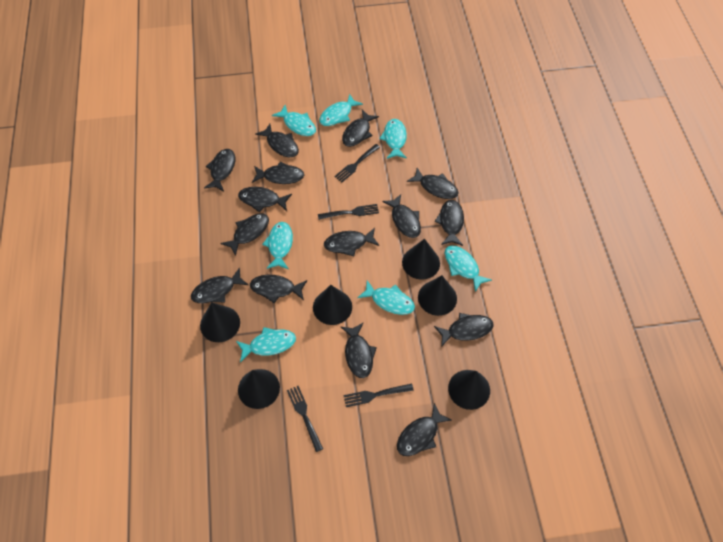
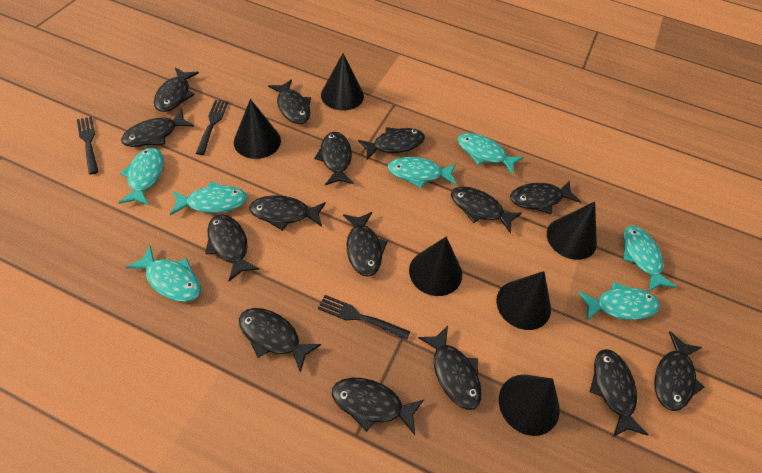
black fork: 4 -> 3

